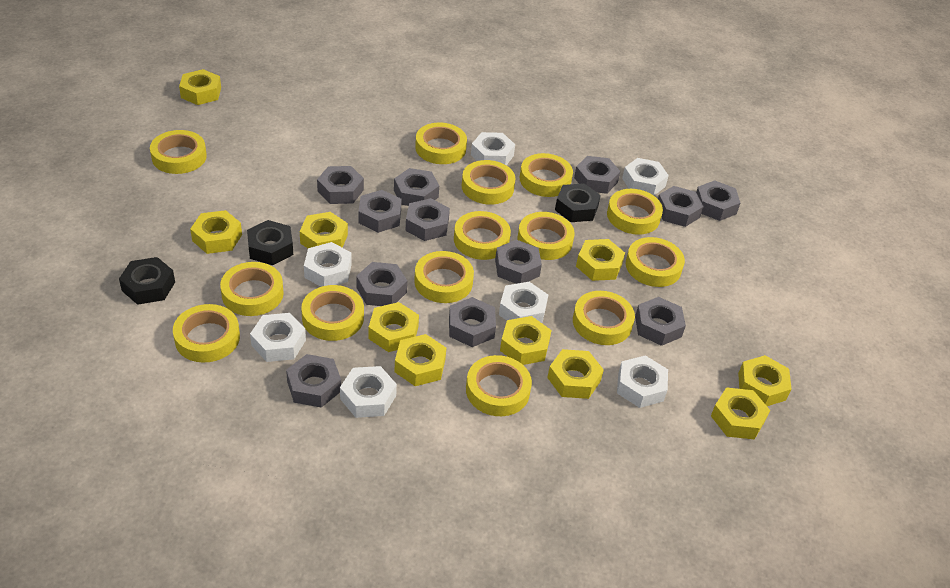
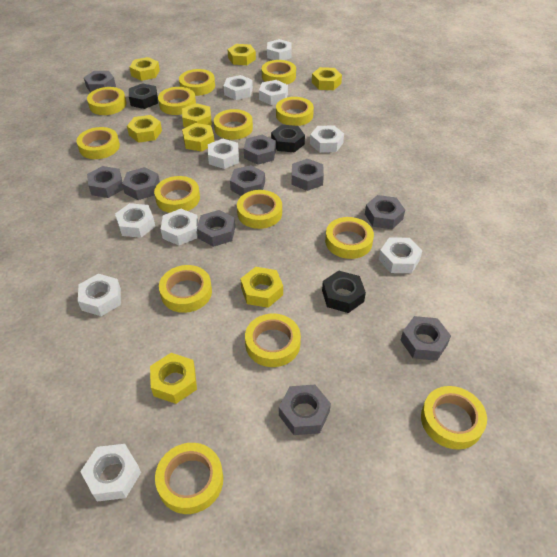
grey nut: 12 -> 10
white nut: 7 -> 10
yellow nut: 10 -> 8

